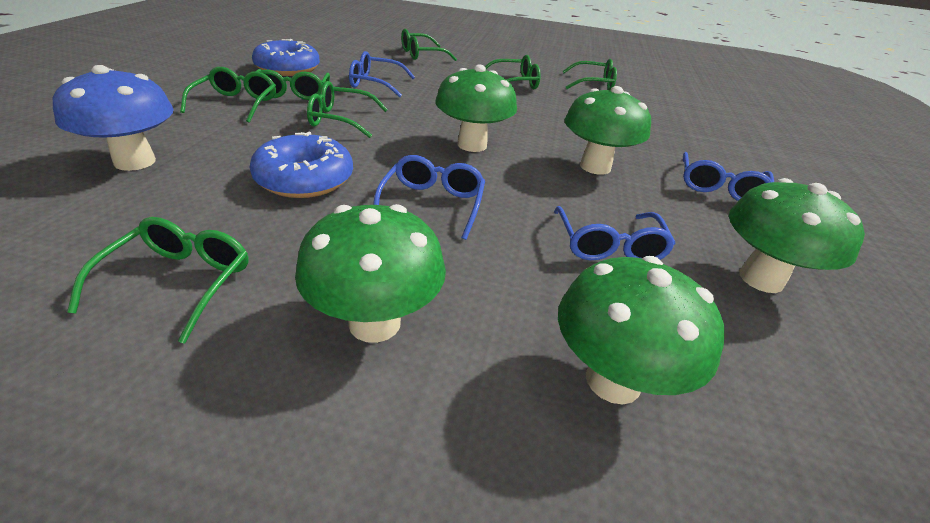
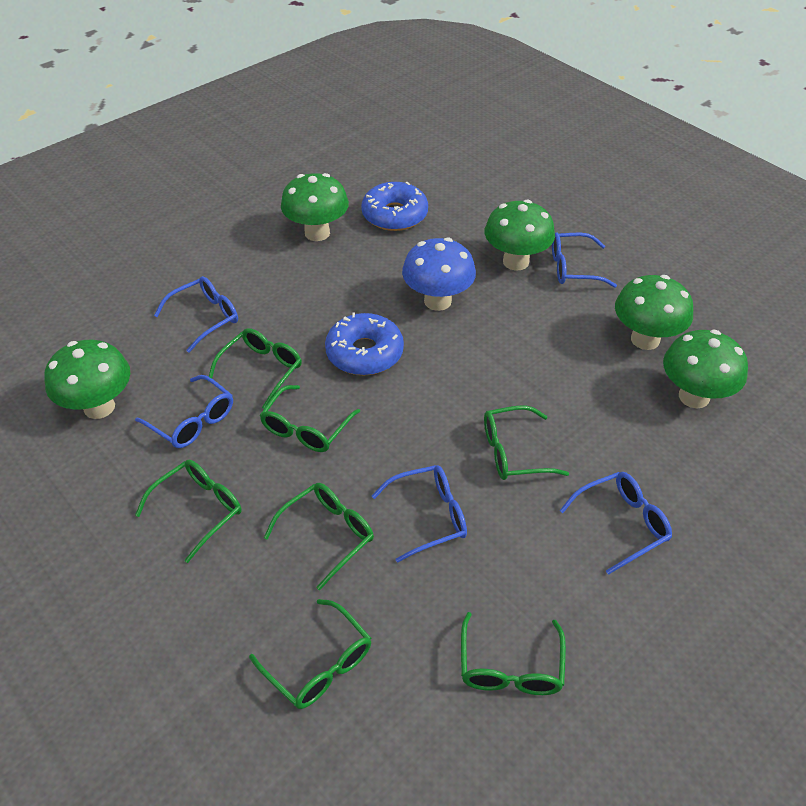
blue glasses: 4 -> 5

